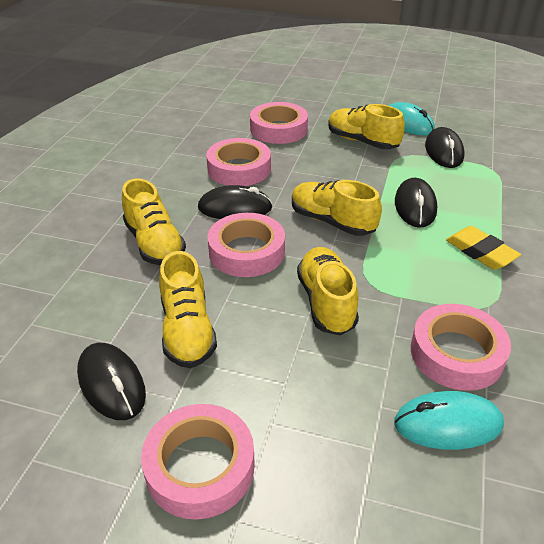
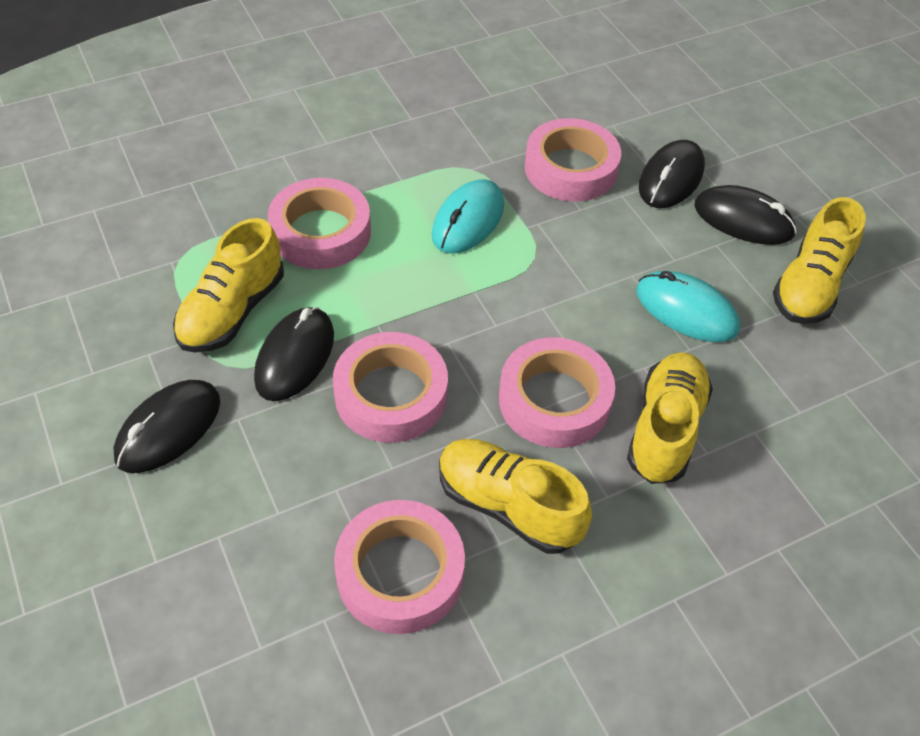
yellow eraser: 1 -> 0
yellow shoe: 5 -> 4

